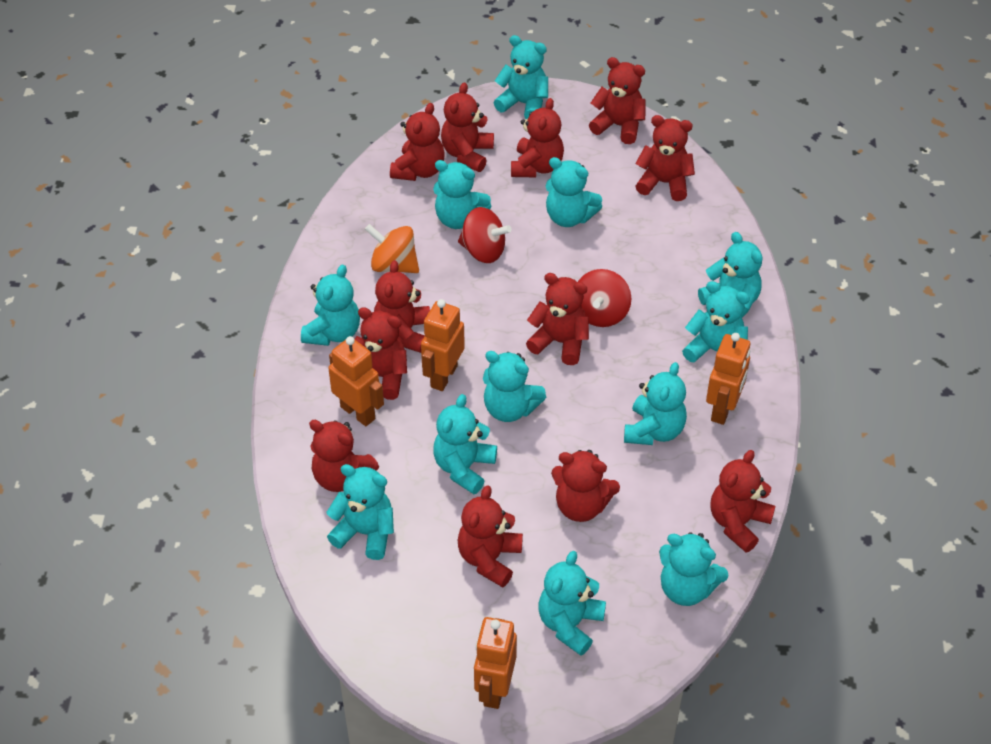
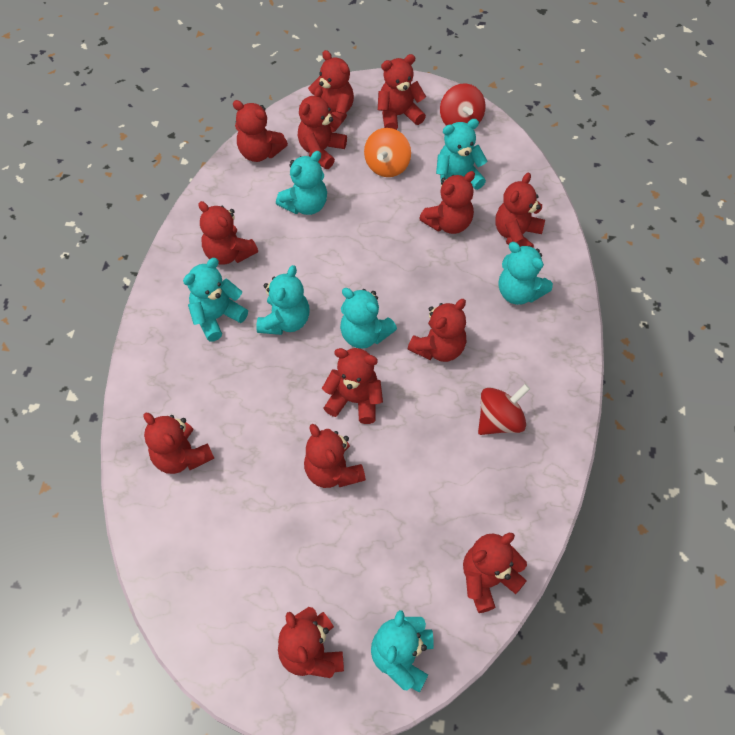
orange robot: 4 -> 0
red teddy bear: 12 -> 13
turquoise teddy bear: 12 -> 7

